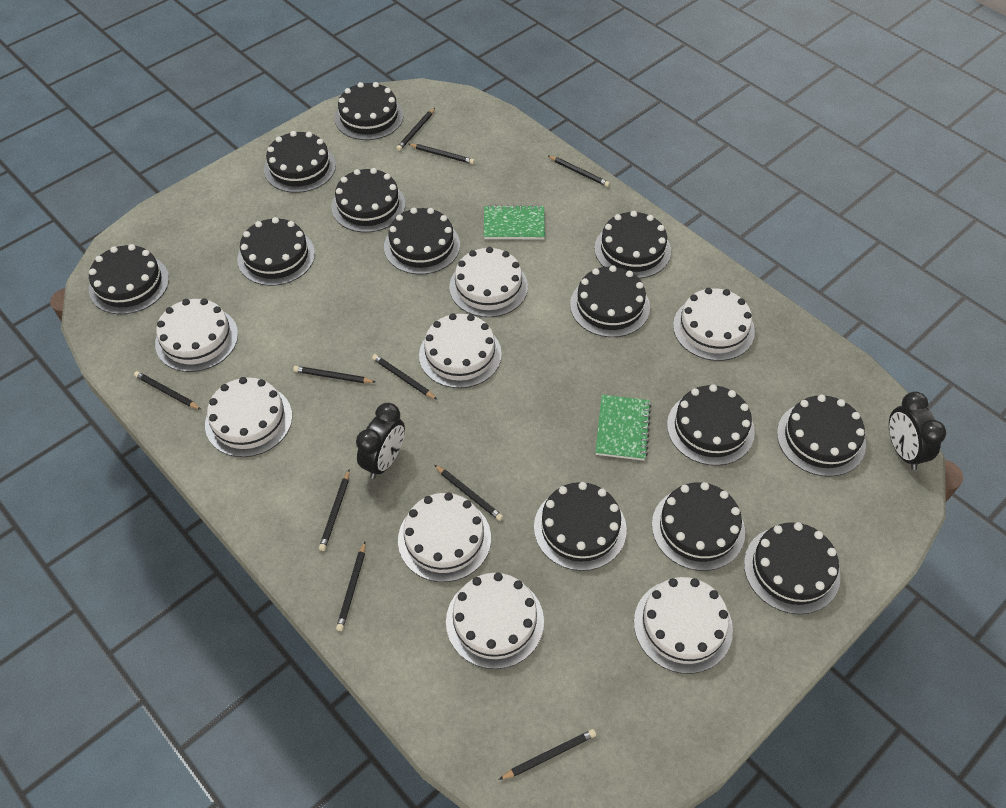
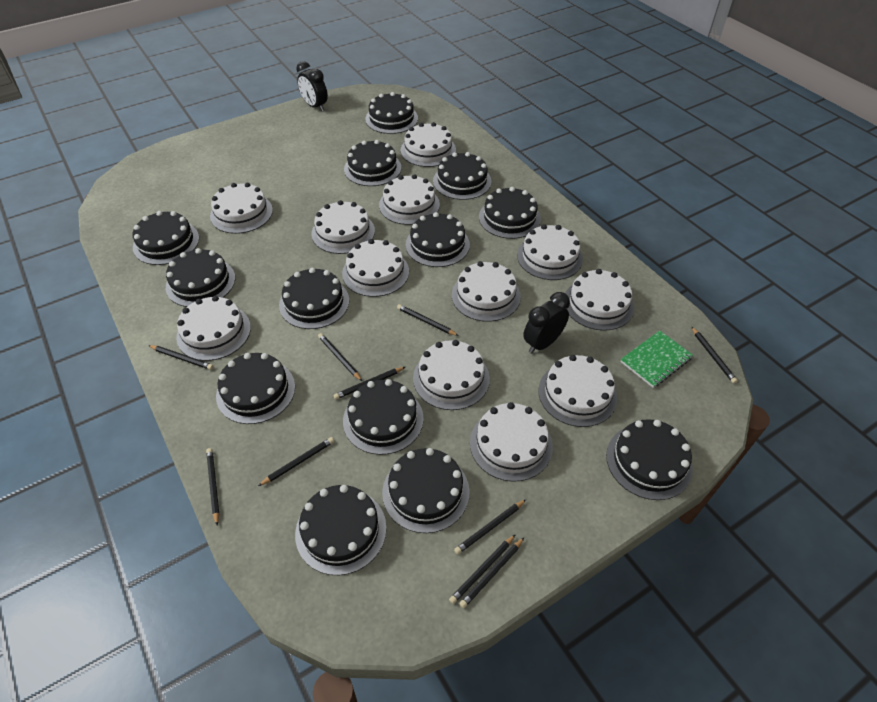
green notebook: 2 -> 1
white cake: 8 -> 12

